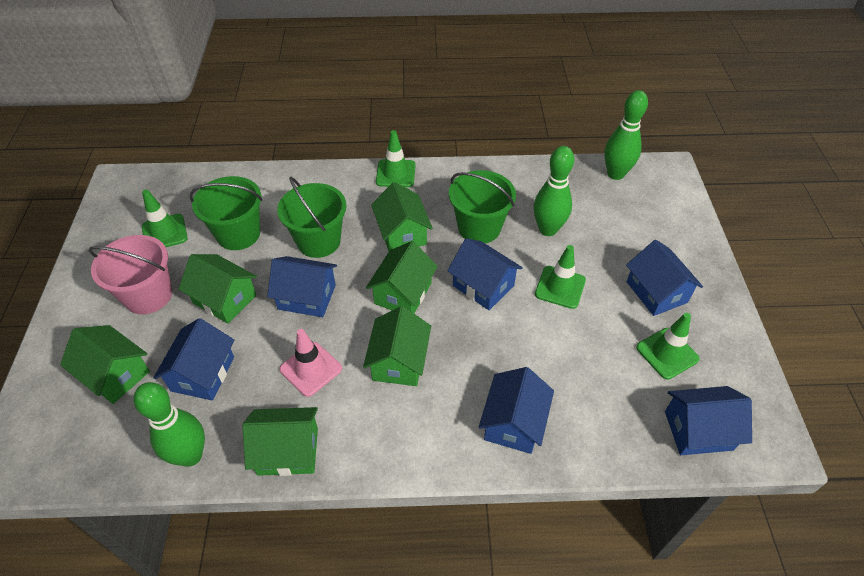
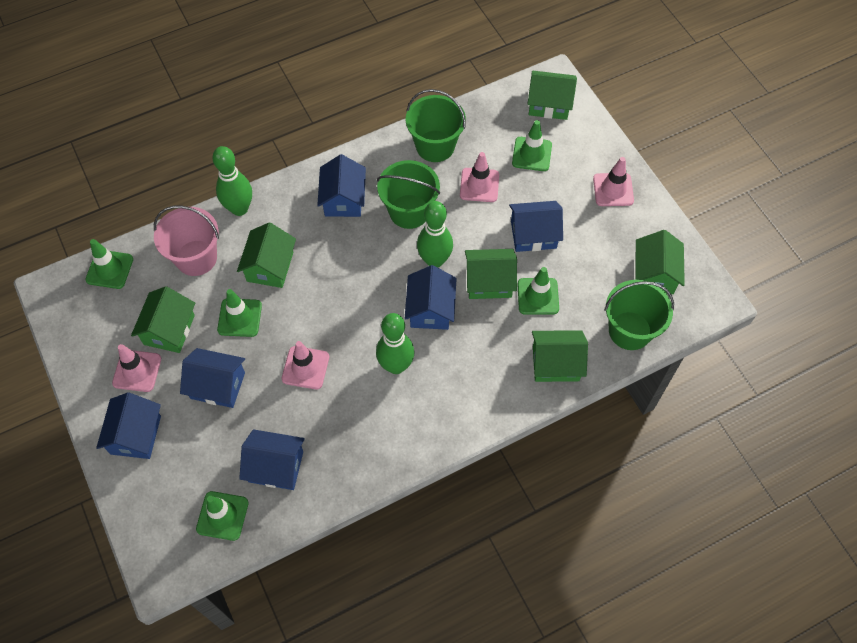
green traffic cone: 4 -> 5
pink traffic cone: 1 -> 4

